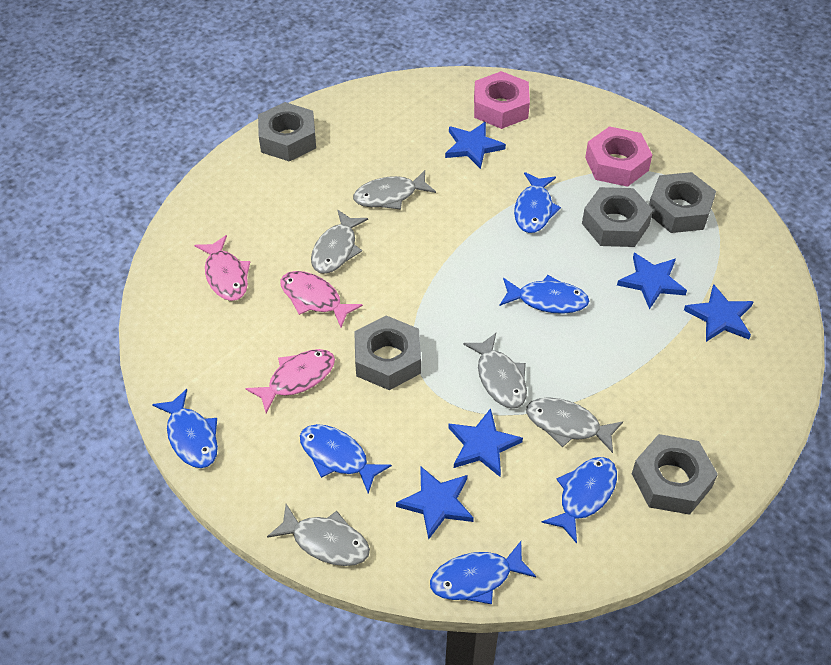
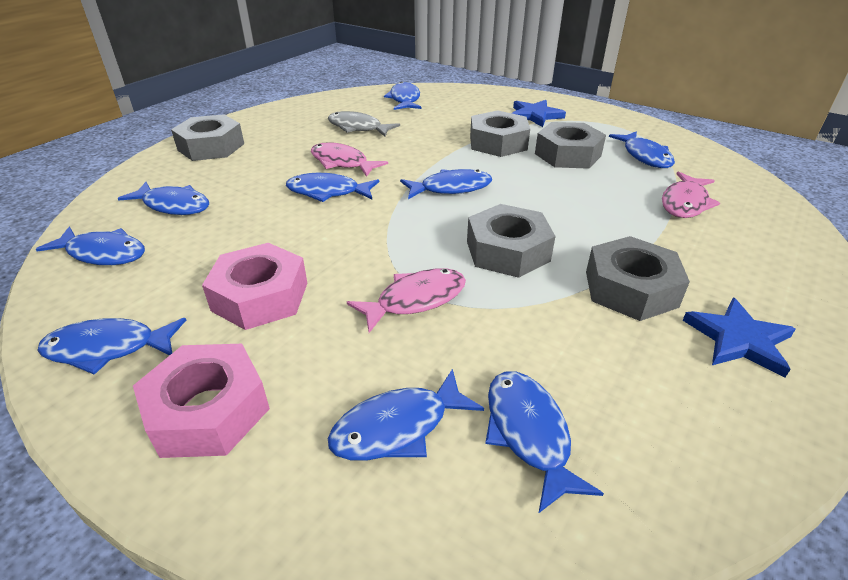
blue fish: 6 -> 9
blue star: 5 -> 2
grey fish: 5 -> 1

